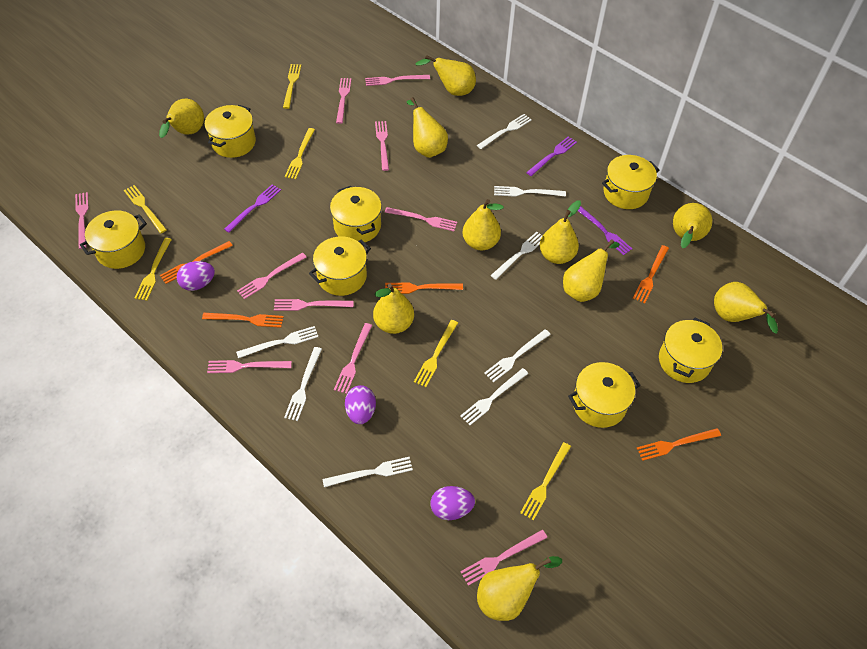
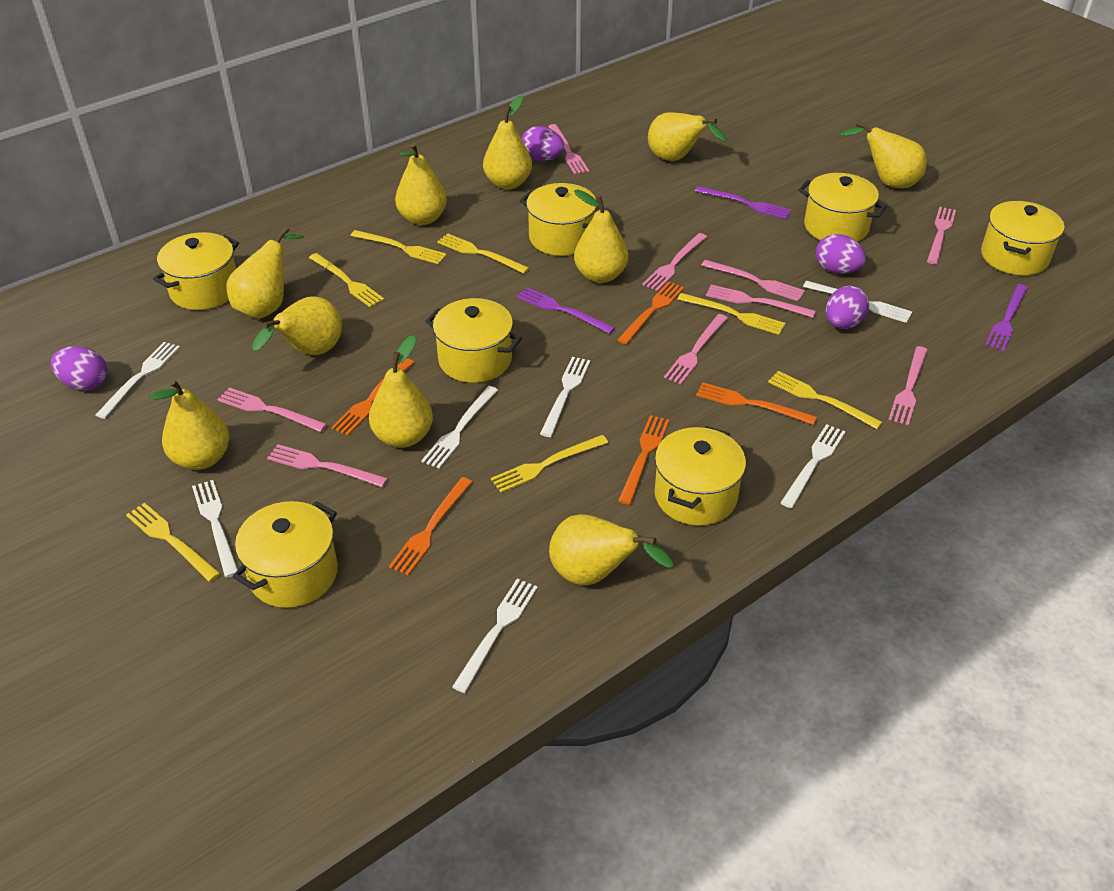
pink fork: 10 -> 9
purple egg: 3 -> 4
white fork: 8 -> 7
yellow fork: 6 -> 7

